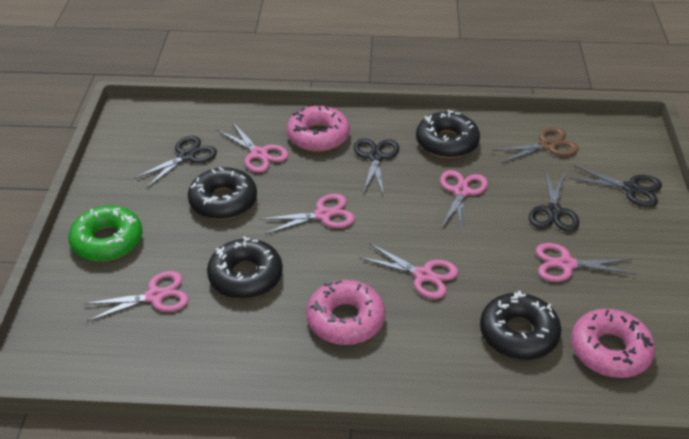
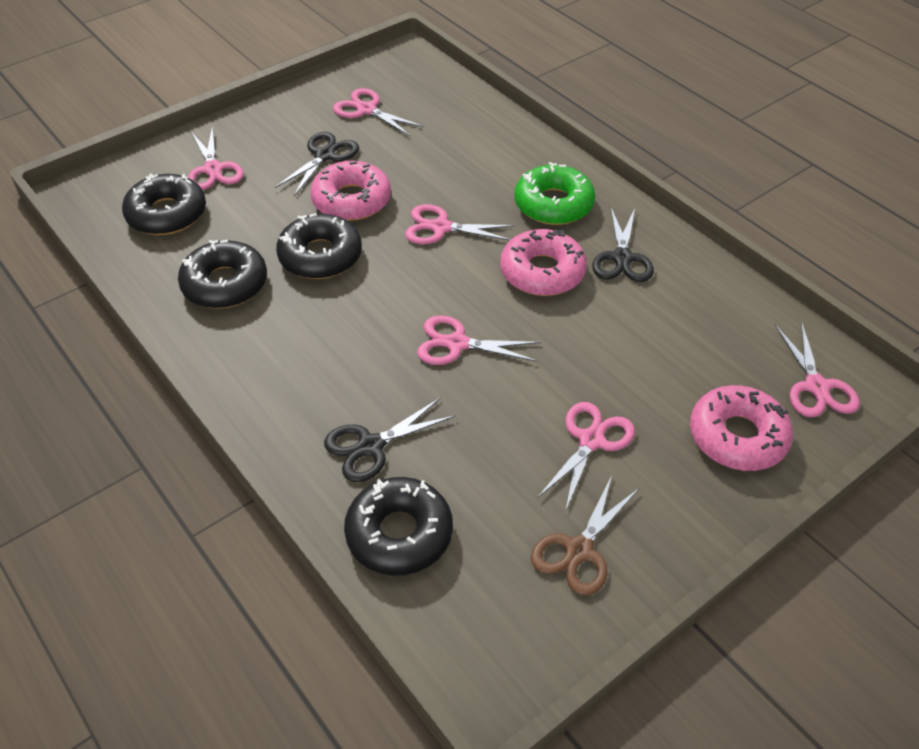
black scissors: 4 -> 3

